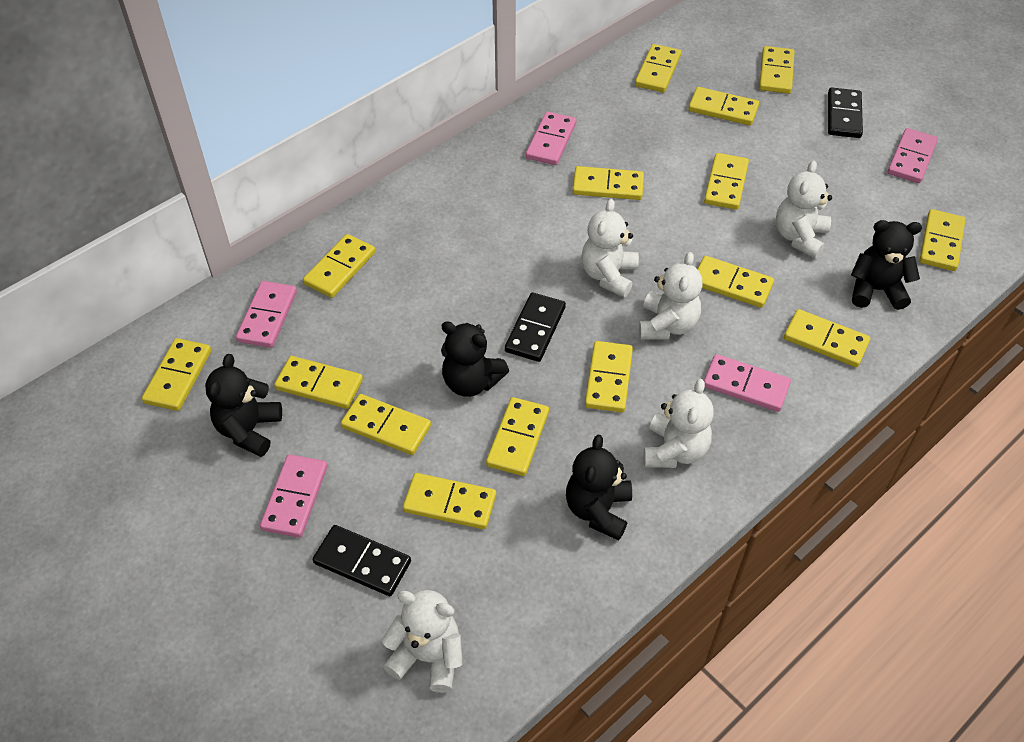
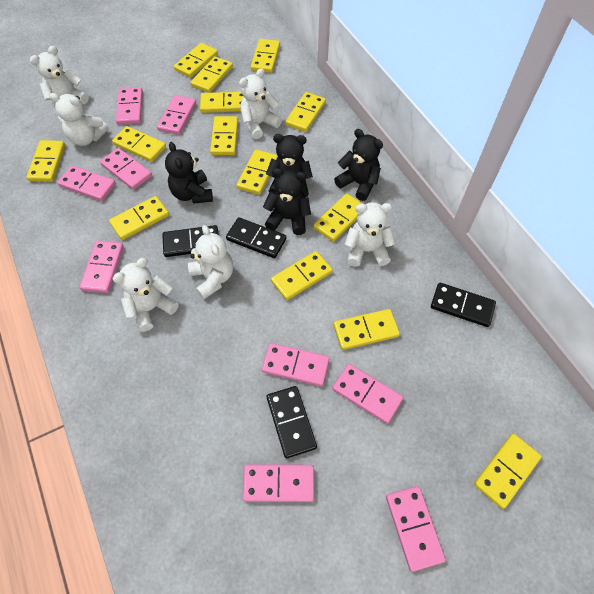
black domino: 3 -> 4
pink domino: 5 -> 9
white teddy bear: 5 -> 6
yellow domino: 15 -> 14

